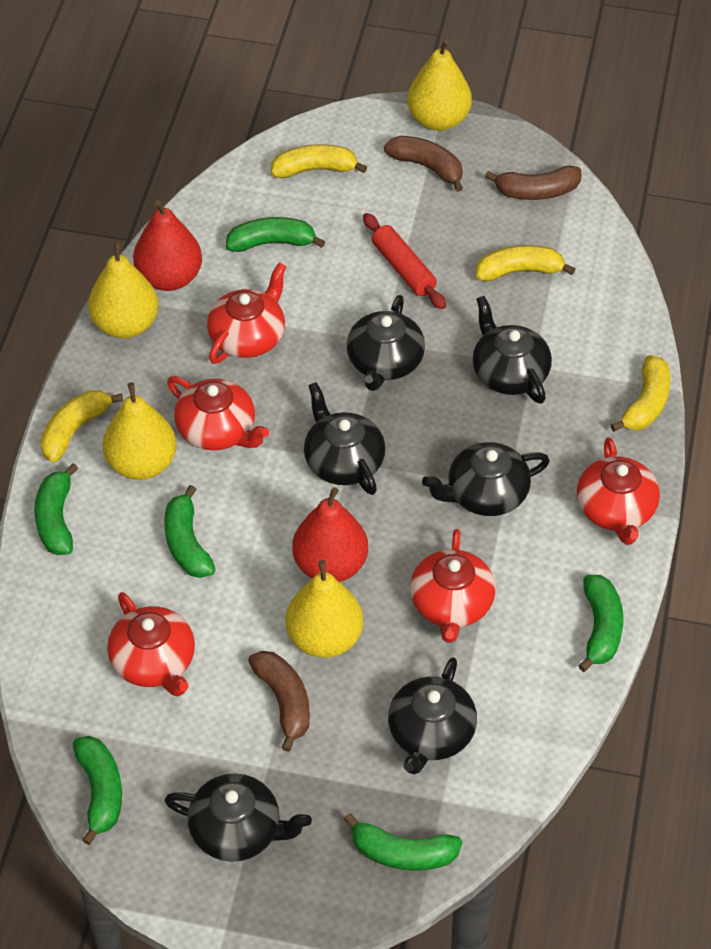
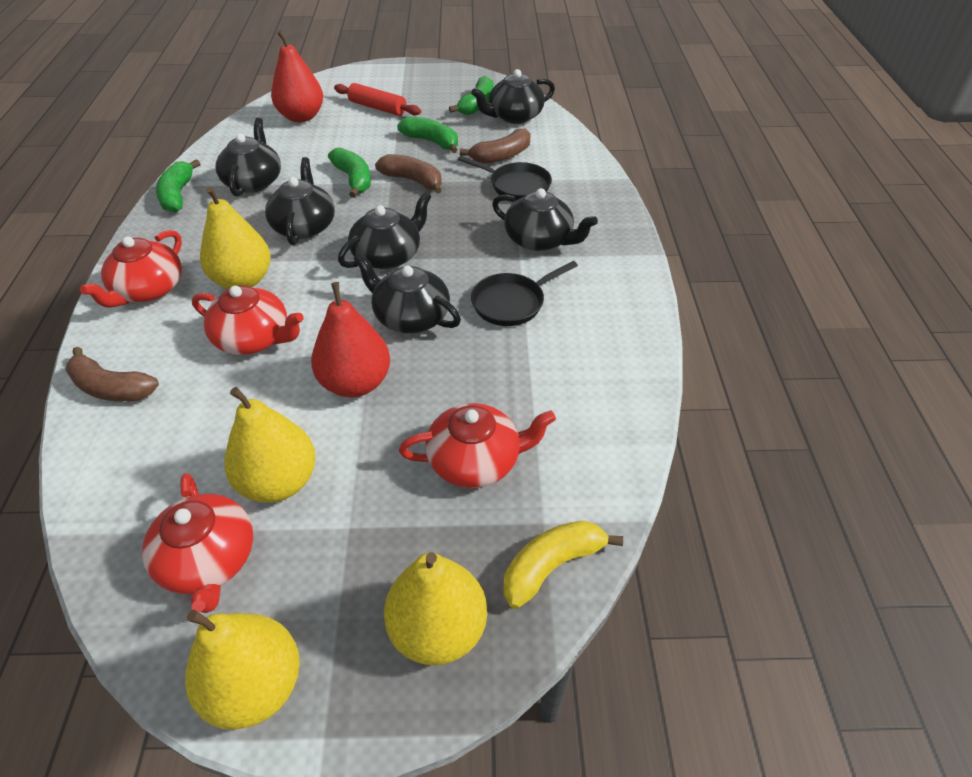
black pan: 0 -> 2
green banana: 6 -> 4
red teapot: 5 -> 4
yellow banana: 4 -> 1

